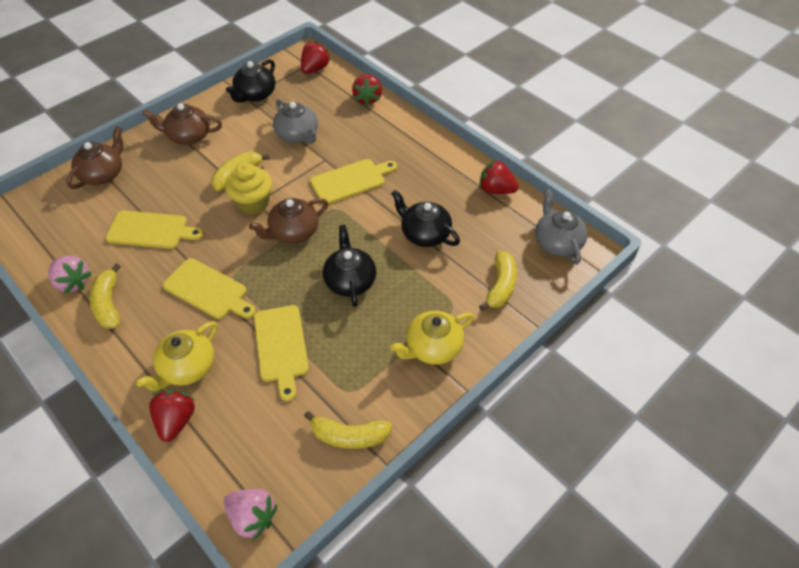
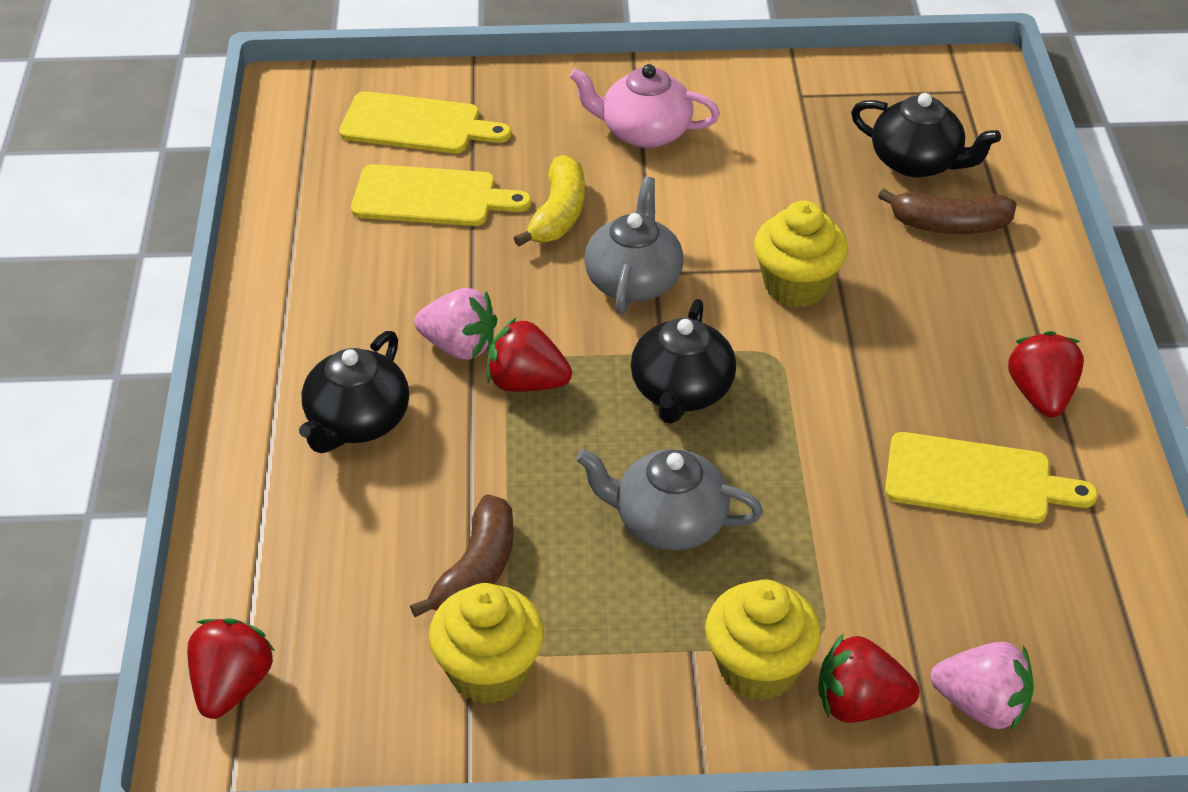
brown banana: 0 -> 2
brown teapot: 3 -> 0
pink teapot: 0 -> 1
yellow banana: 4 -> 1
yellow cupcake: 1 -> 3
yellow cutting board: 4 -> 3
yellow teapot: 2 -> 0

